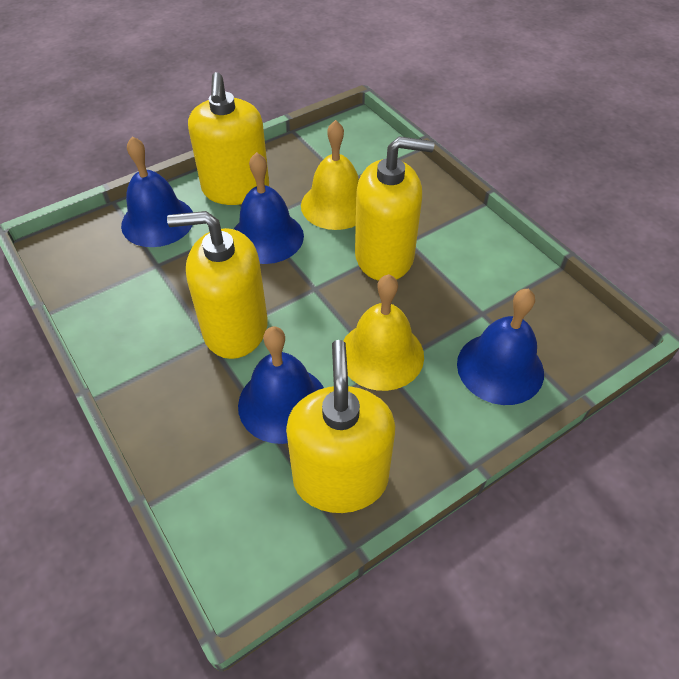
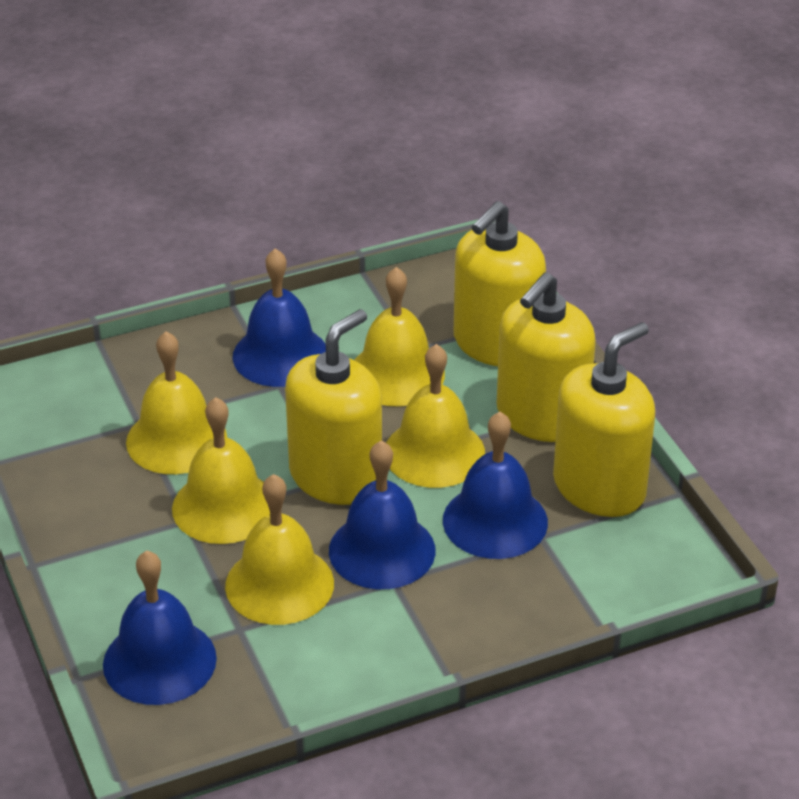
yellow bell: 2 -> 5

